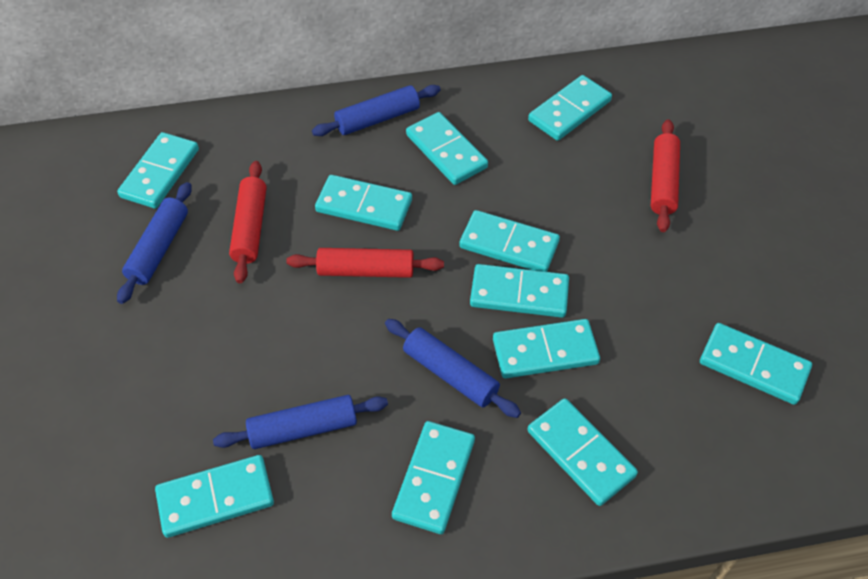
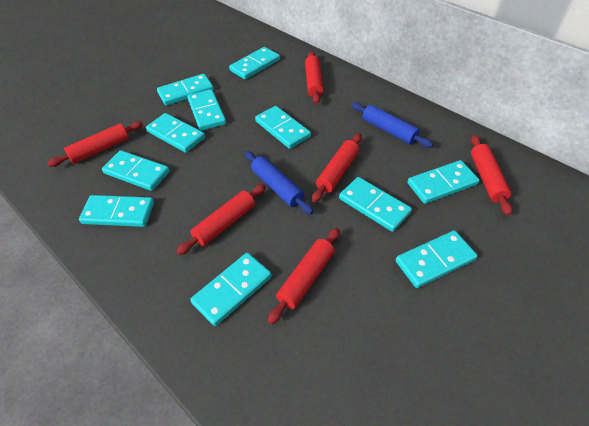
blue rolling pin: 4 -> 2
red rolling pin: 3 -> 6

